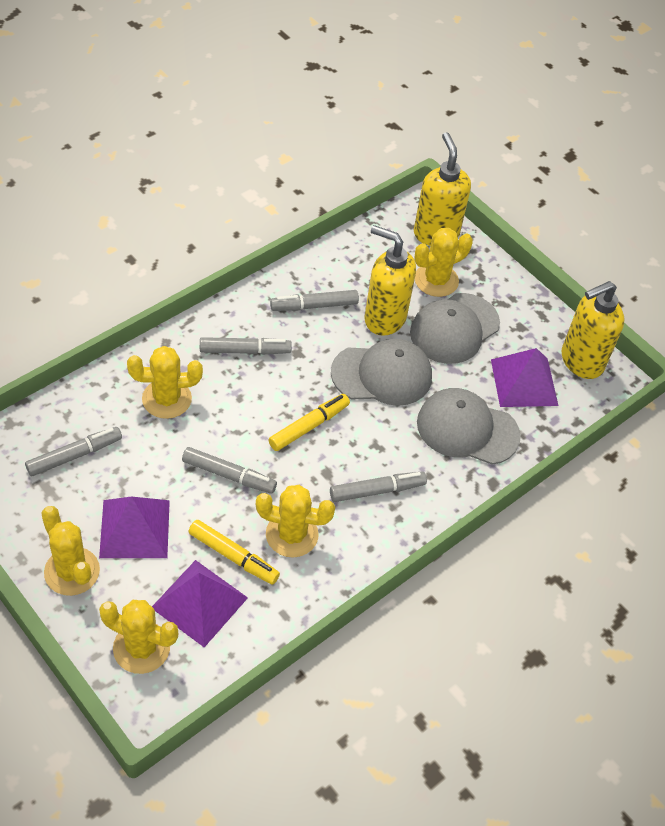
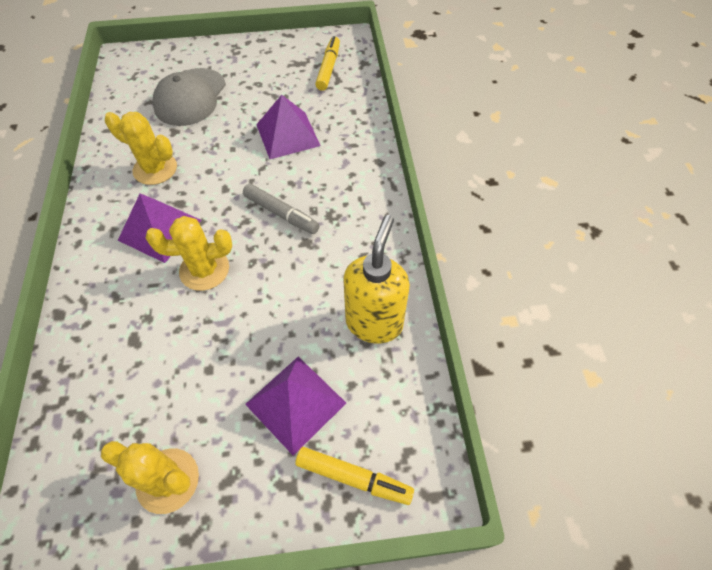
grey cap: 3 -> 1
grey marker: 5 -> 1
yellow cactus: 5 -> 3
yellow soap dispenser: 3 -> 1

